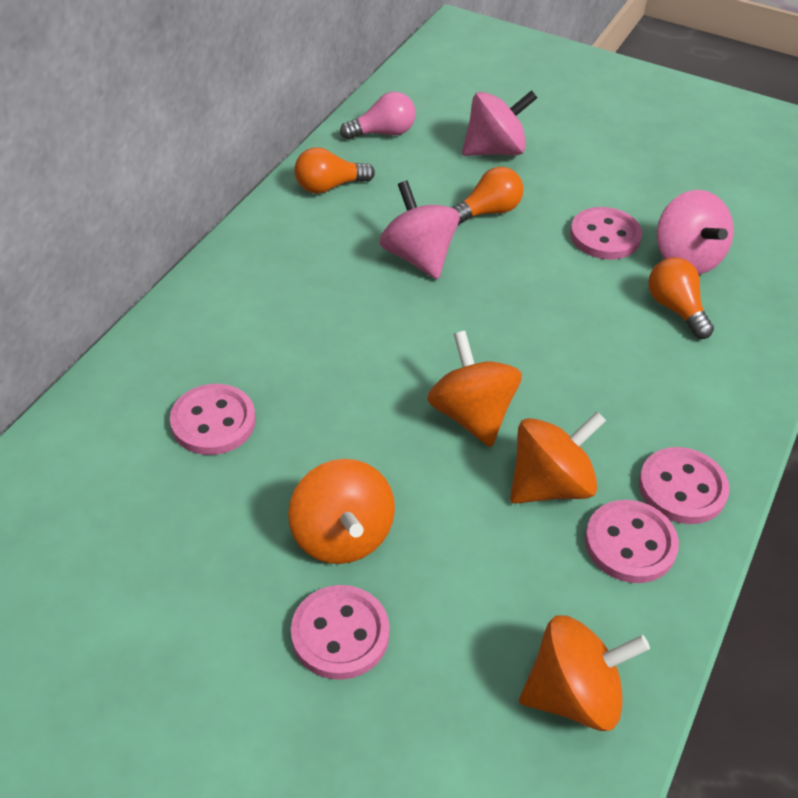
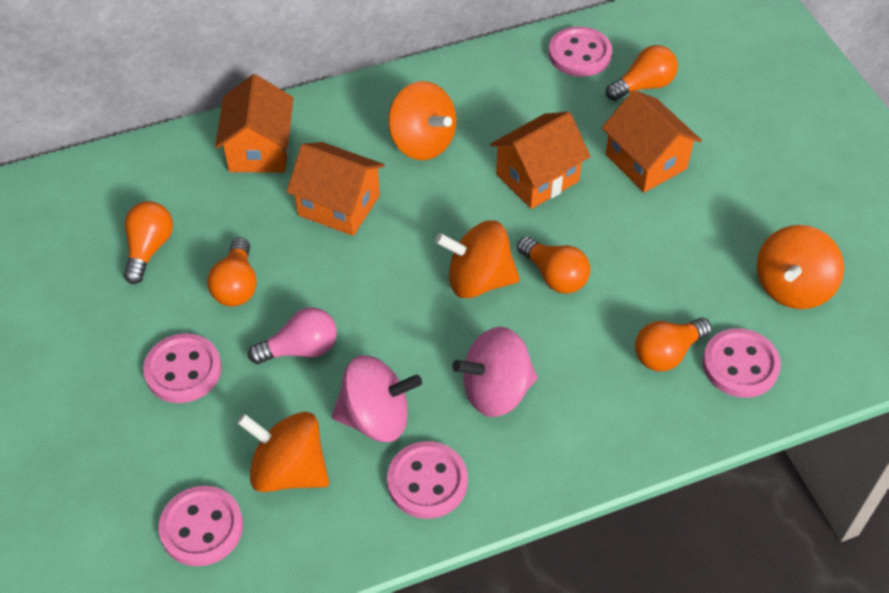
orange house: 0 -> 4
orange light bulb: 3 -> 5
pink spinning top: 3 -> 2

